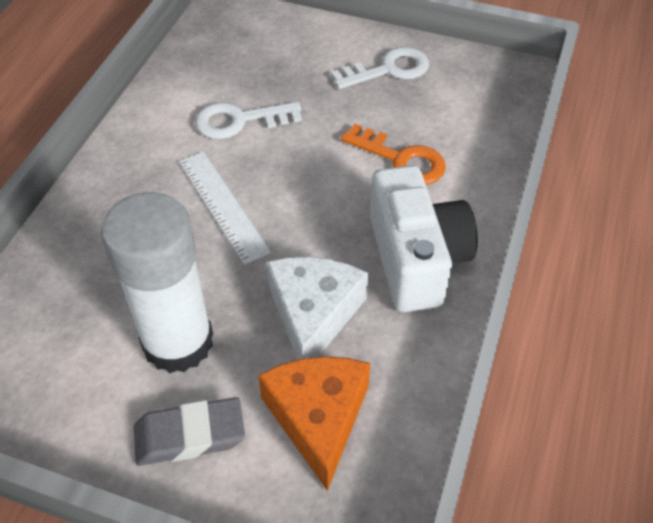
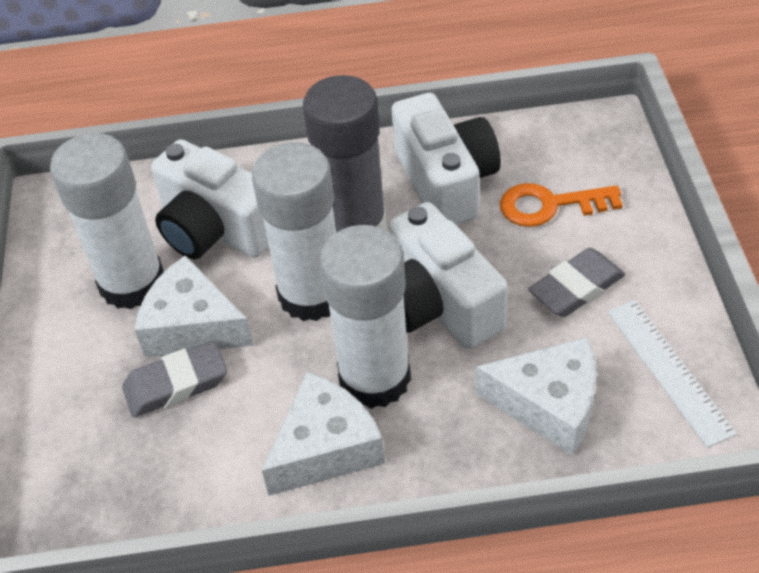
grey eraser: 1 -> 2
grey glue stick: 0 -> 1
orange cheese: 1 -> 0
white camera: 1 -> 3
white cheese: 1 -> 3
white glue stick: 1 -> 3
white key: 2 -> 0

